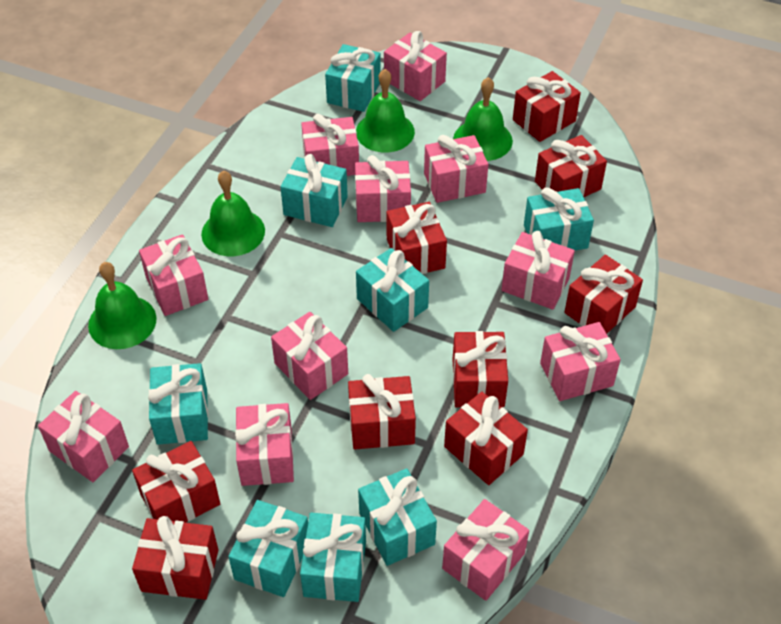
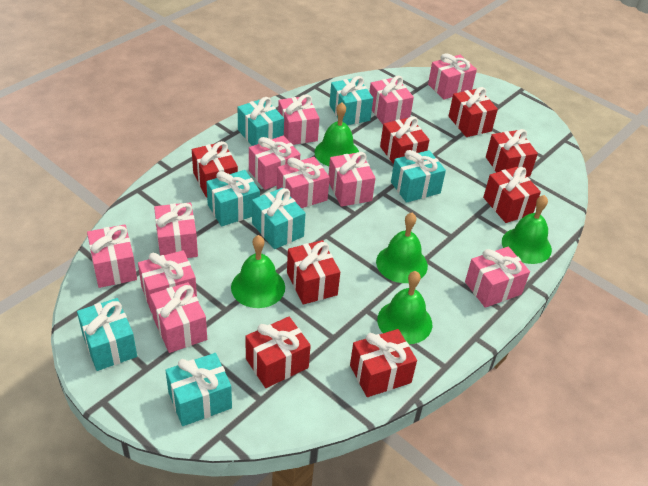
green bell: 4 -> 5
red gift: 9 -> 8
turquoise gift: 8 -> 7

